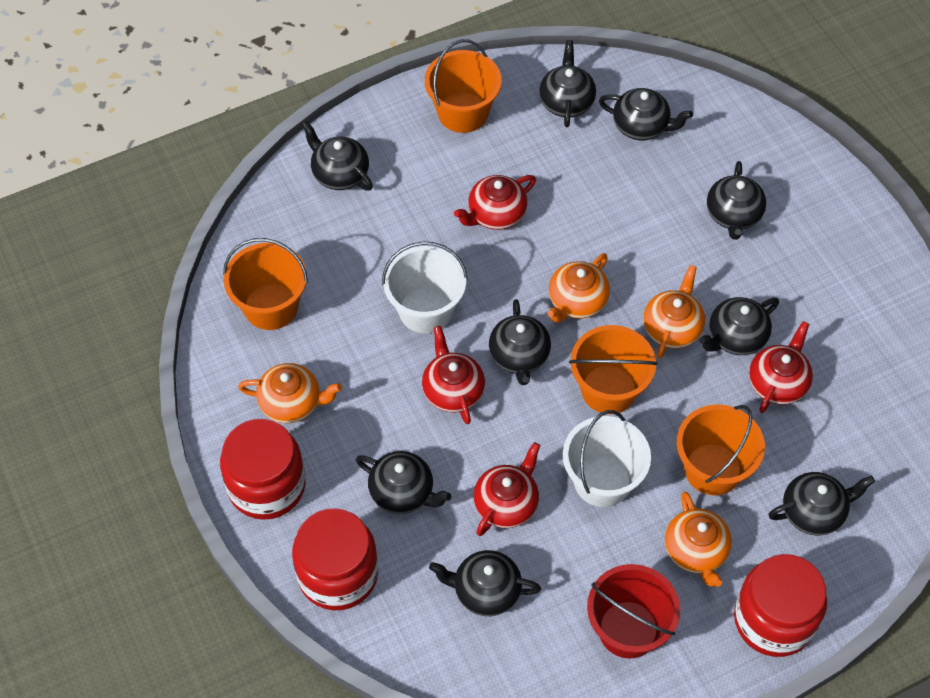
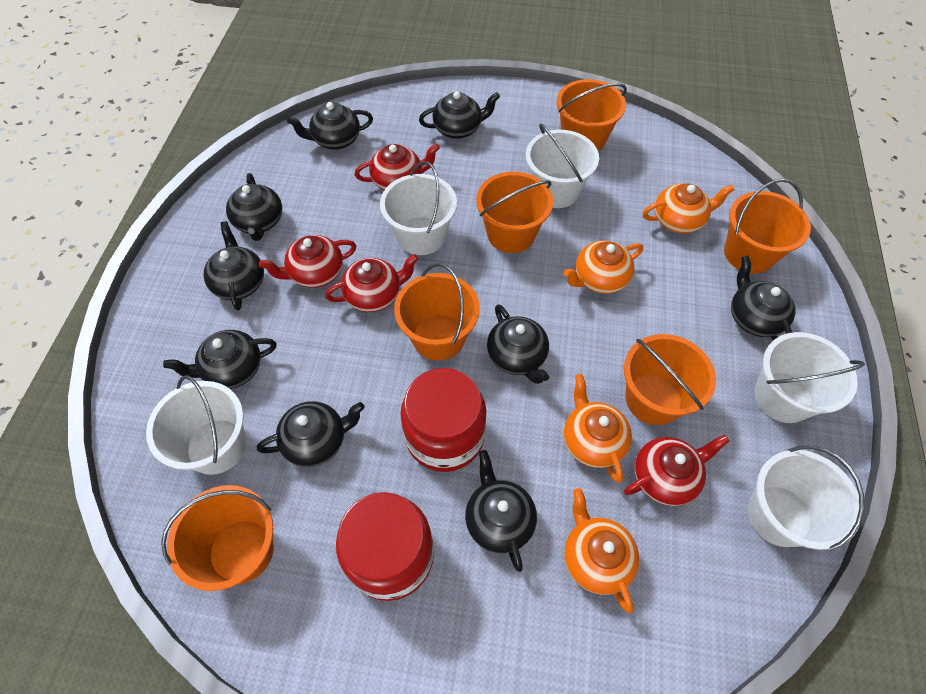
orange bucket: 4 -> 6
red bucket: 1 -> 0
red jar: 3 -> 2
white bucket: 2 -> 5

